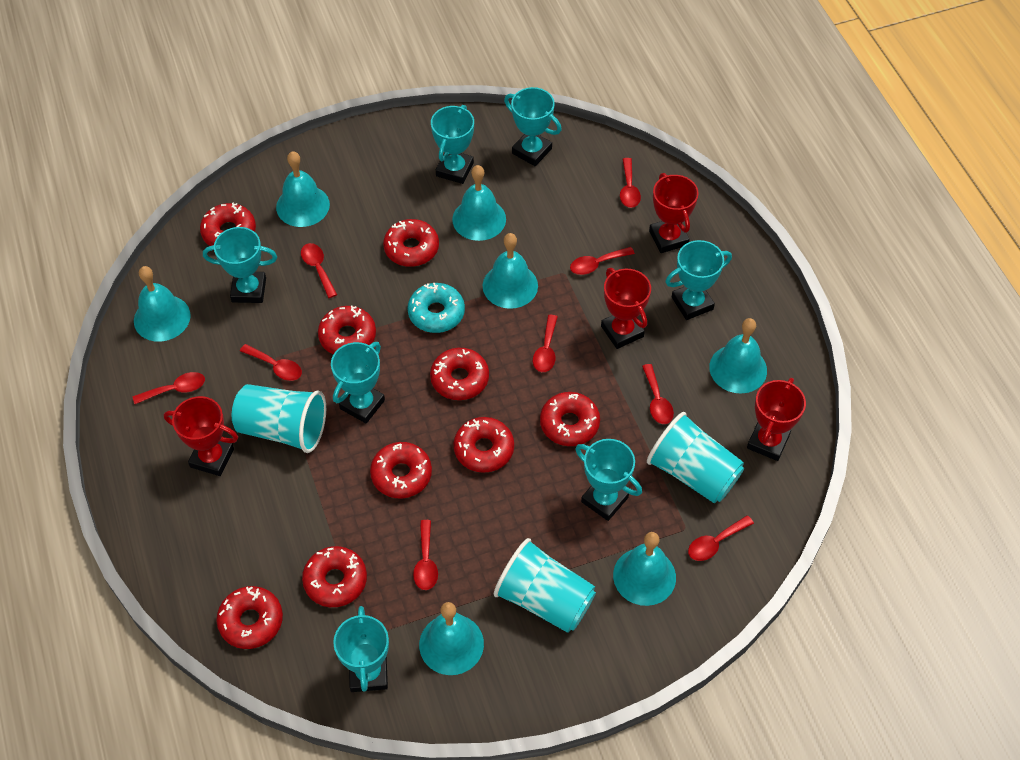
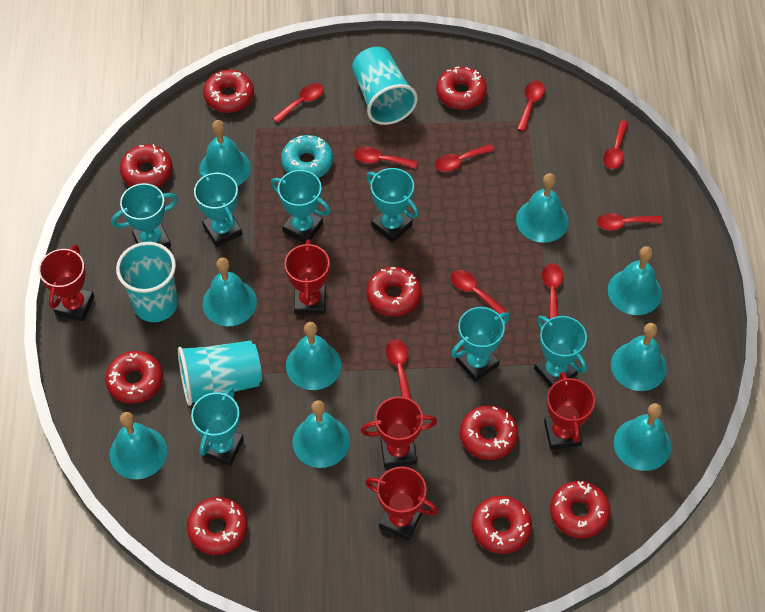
red trophy: 4 -> 5
turquoise bell: 7 -> 9

